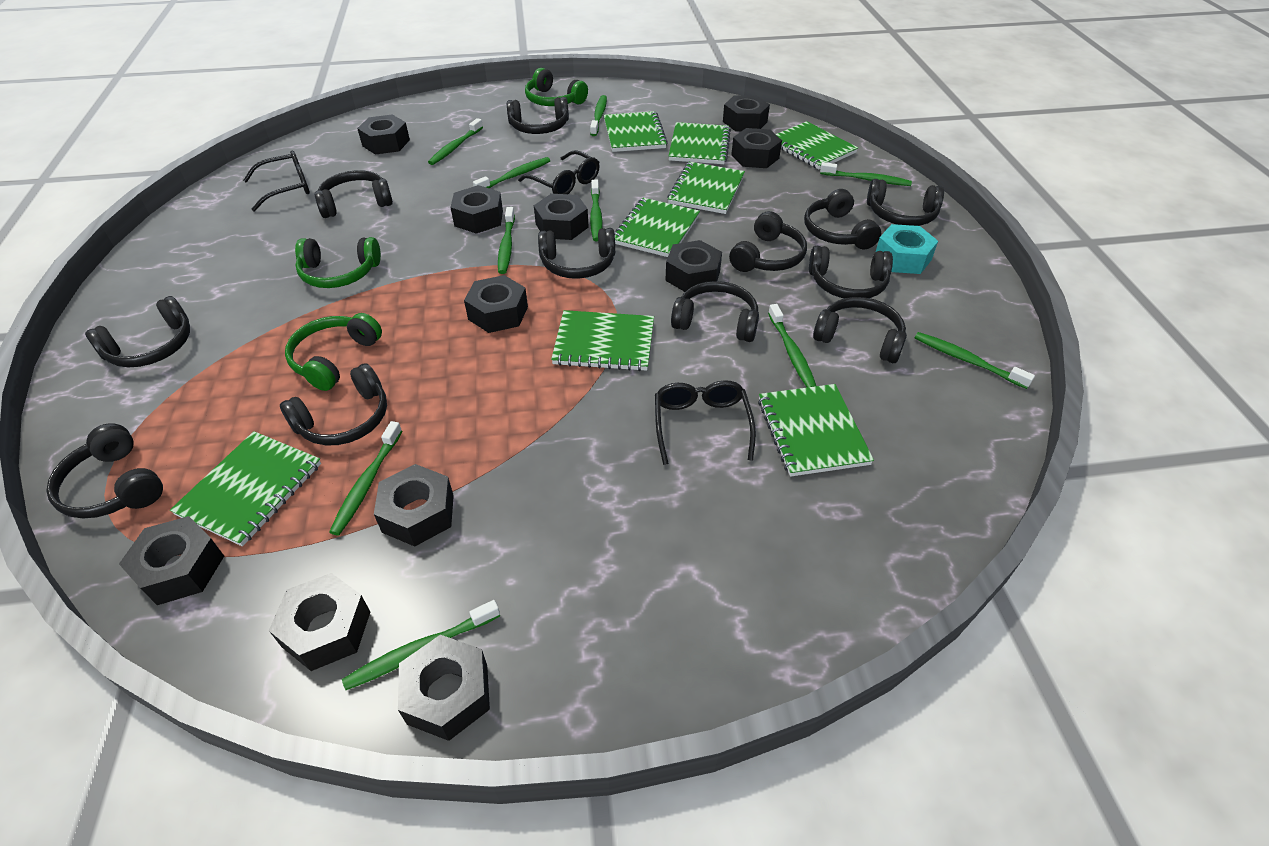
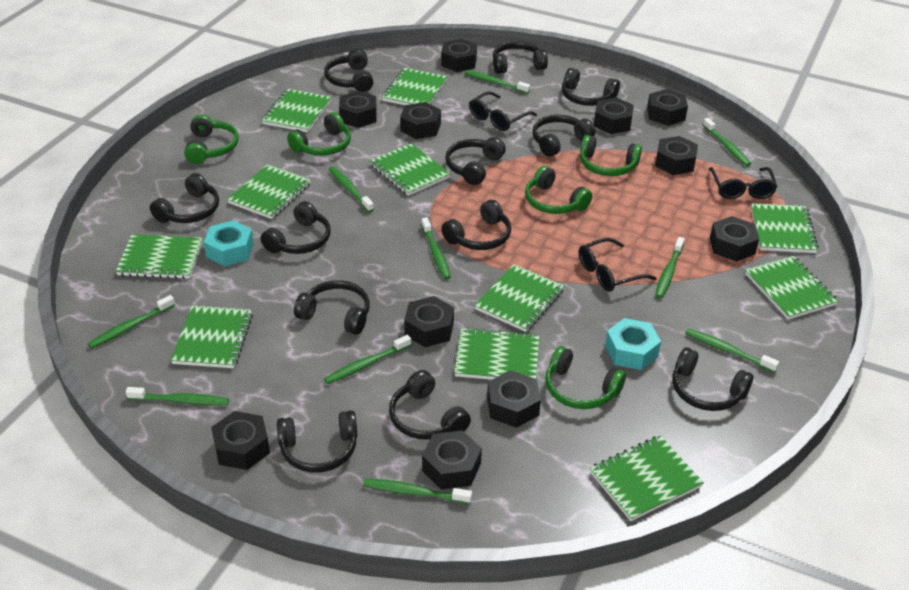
green headphones: 3 -> 5
green notebook: 8 -> 11
turquoise nut: 1 -> 2

